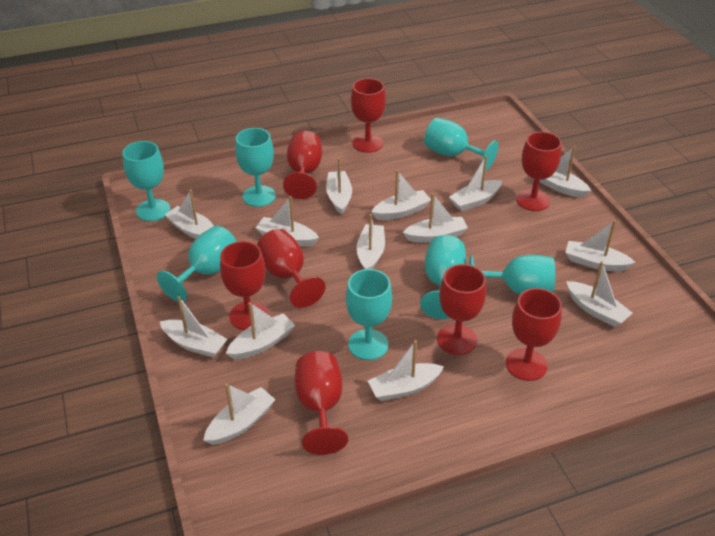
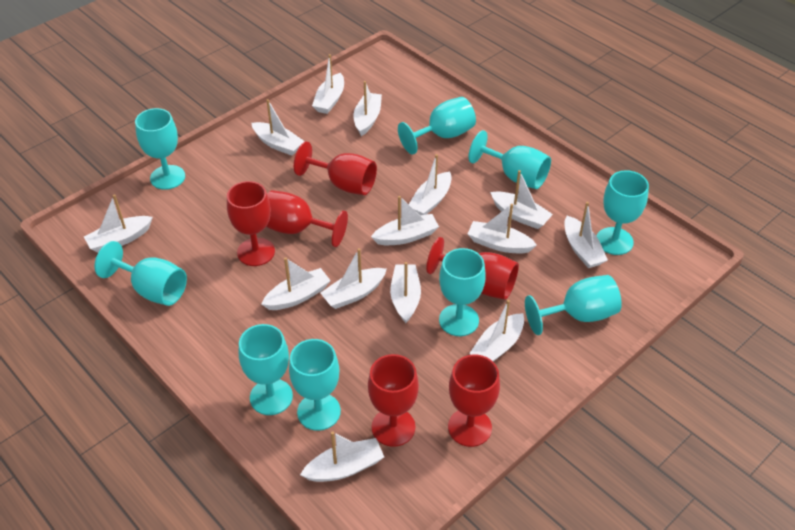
red goblet: 8 -> 6
turquoise goblet: 7 -> 9

